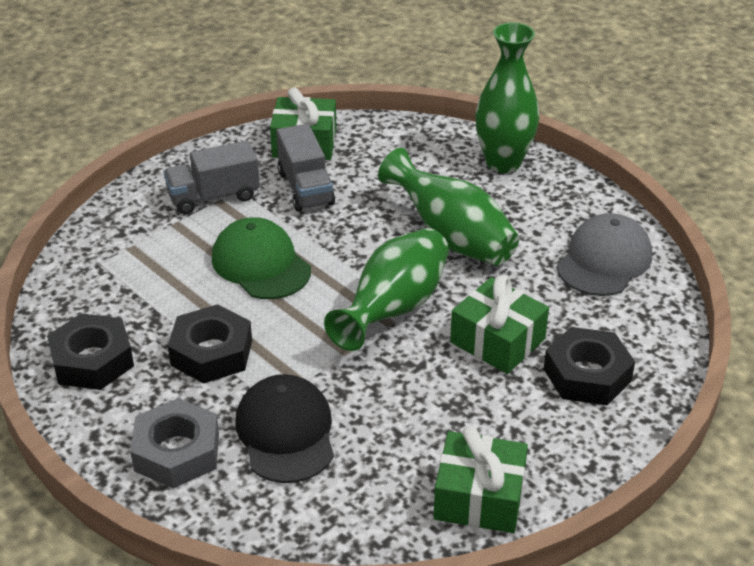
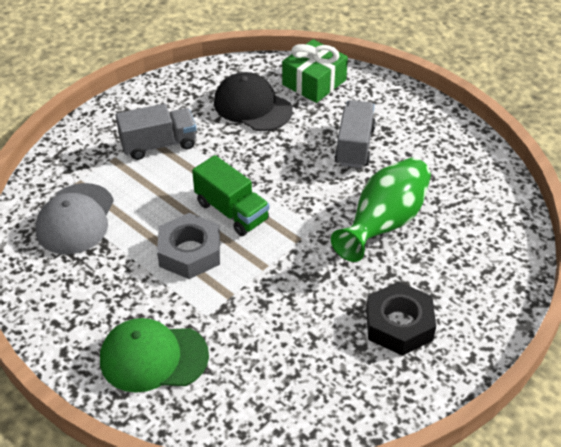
black nut: 3 -> 1
green gift: 3 -> 1
green truck: 0 -> 1
green vase: 3 -> 1

